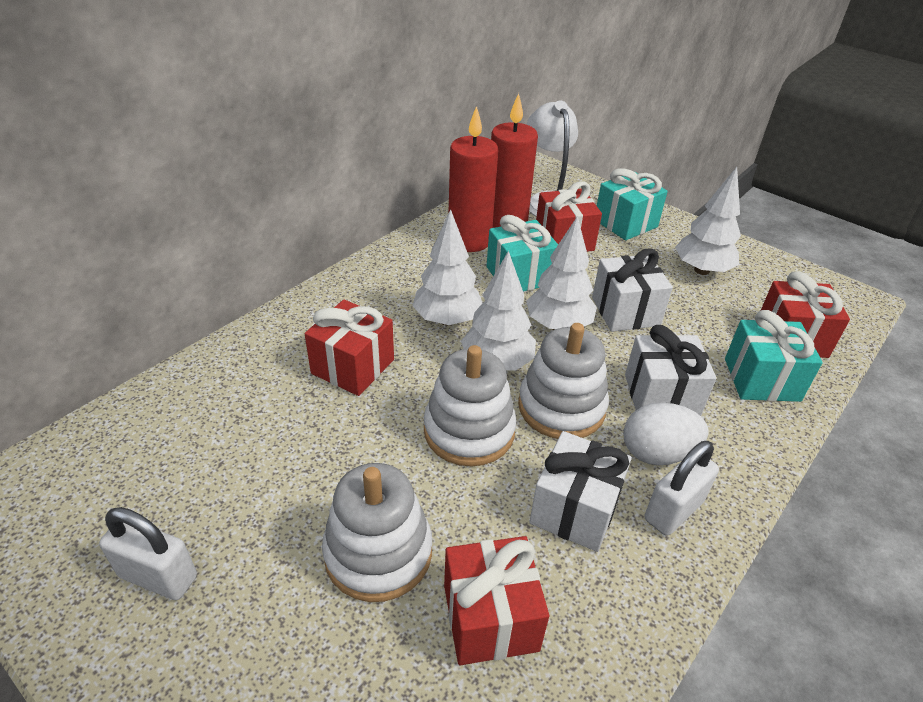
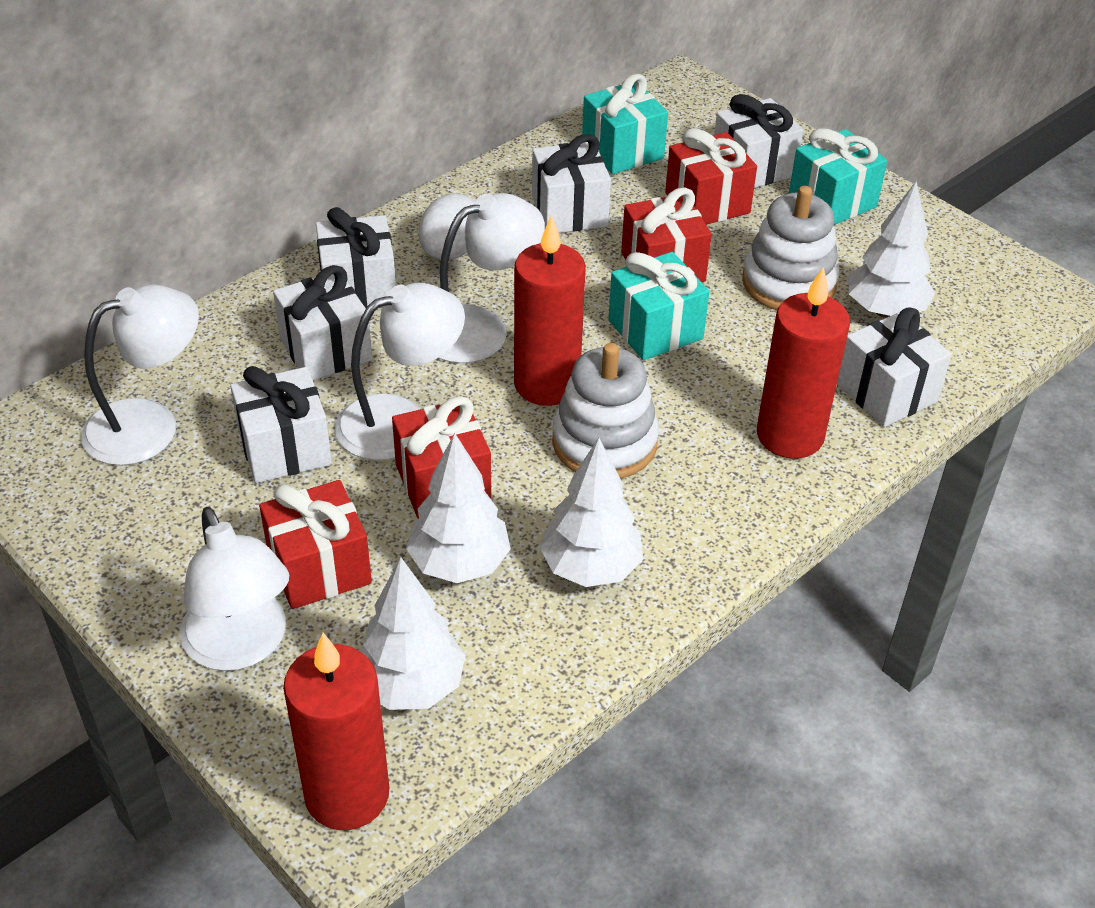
red candle: 2 -> 3
white gift: 3 -> 6
white lamp: 1 -> 4
white padlock: 2 -> 0
white stacking toy: 3 -> 2

